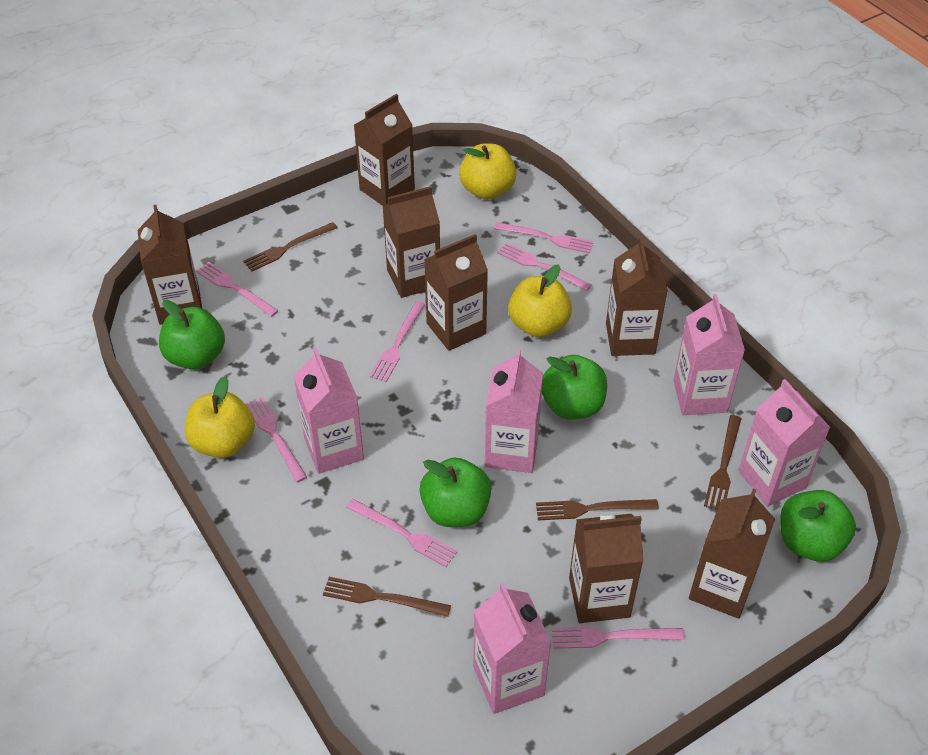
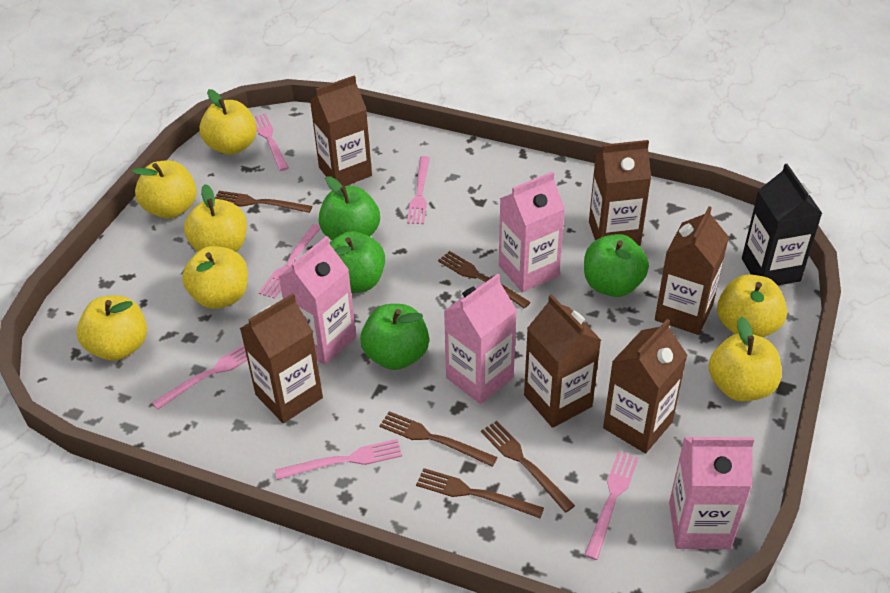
black carton: 0 -> 1
brown carton: 7 -> 6
brown fork: 4 -> 5
pink carton: 5 -> 4
pink fork: 7 -> 6
yellow apple: 3 -> 7

